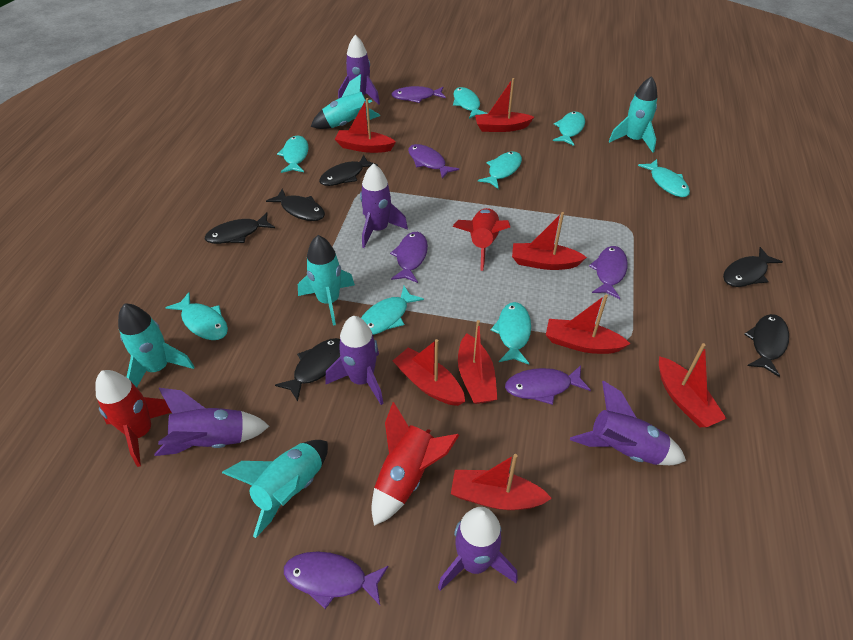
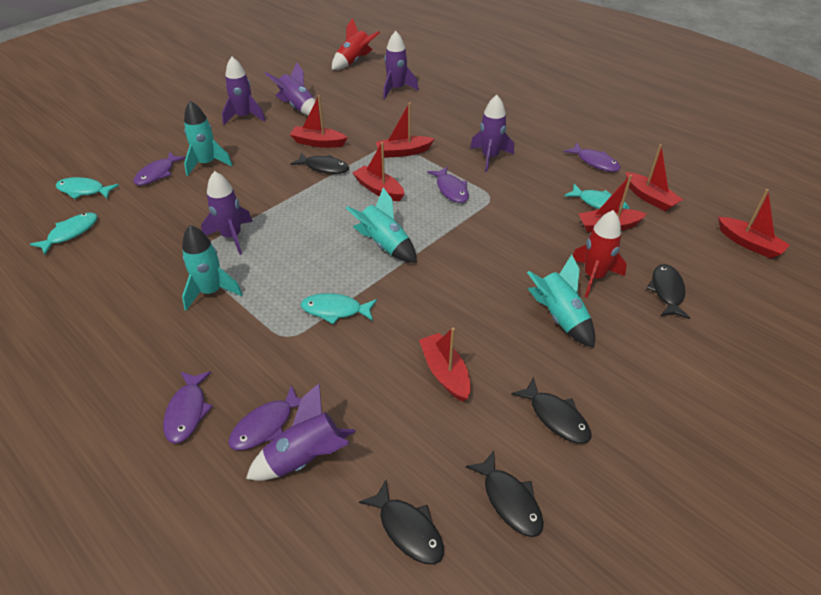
black fish: 6 -> 5
purple fish: 6 -> 5
red boat: 8 -> 7
red rocket: 3 -> 2
turquoise fish: 8 -> 4
turquoise rocket: 5 -> 4

